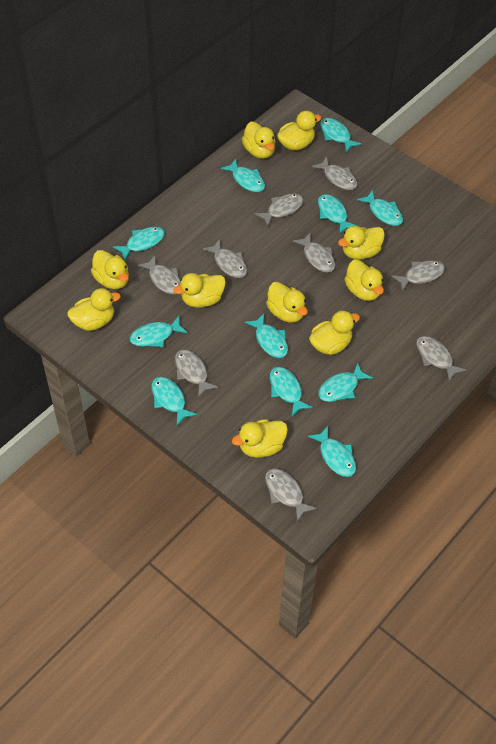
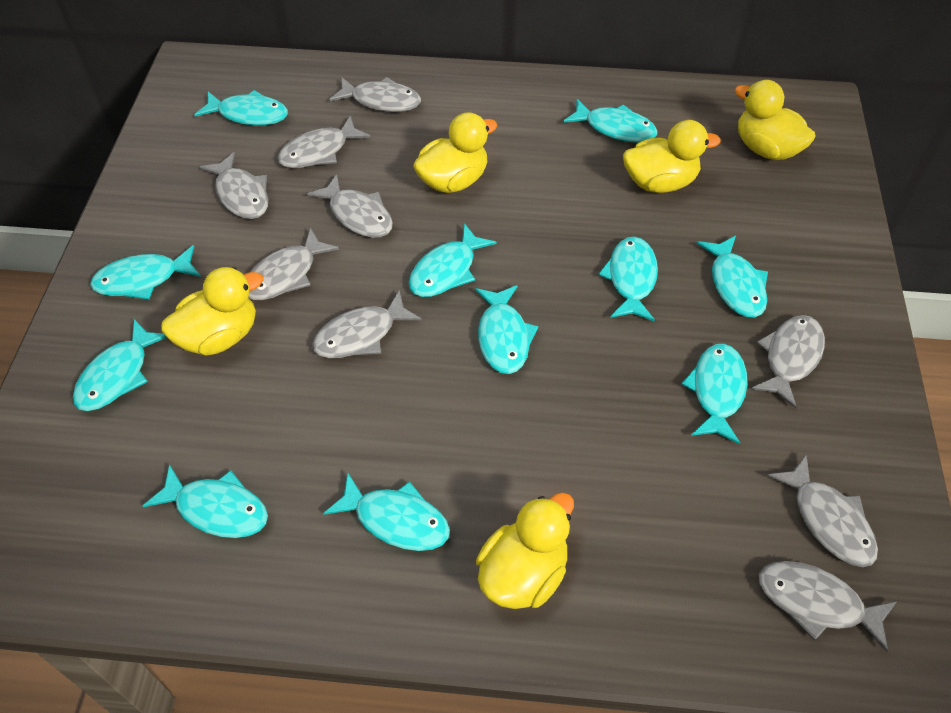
yellow duck: 10 -> 5

